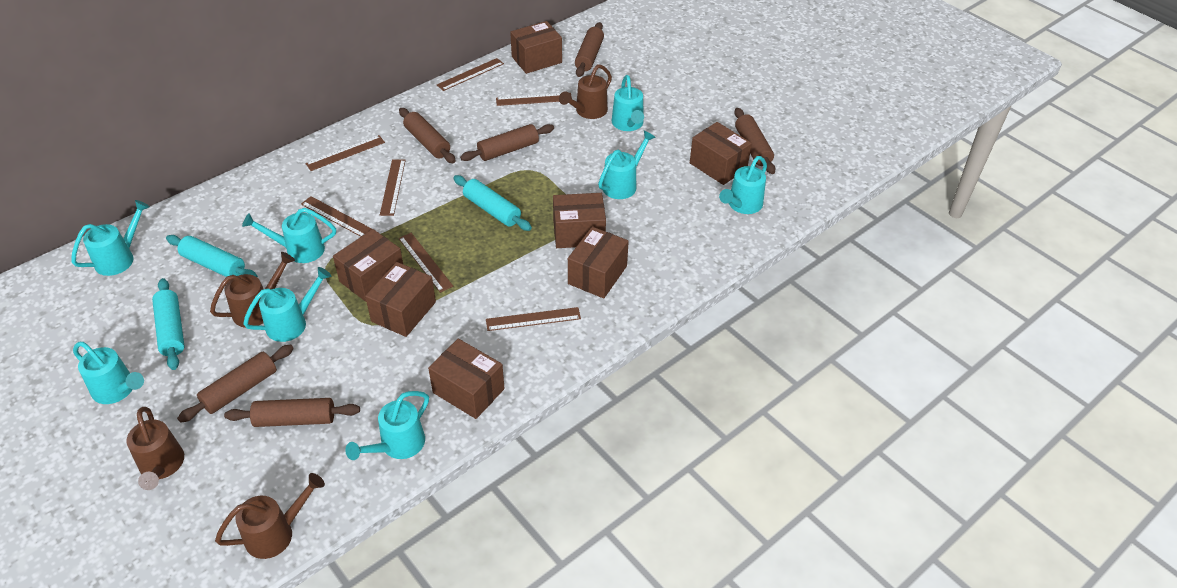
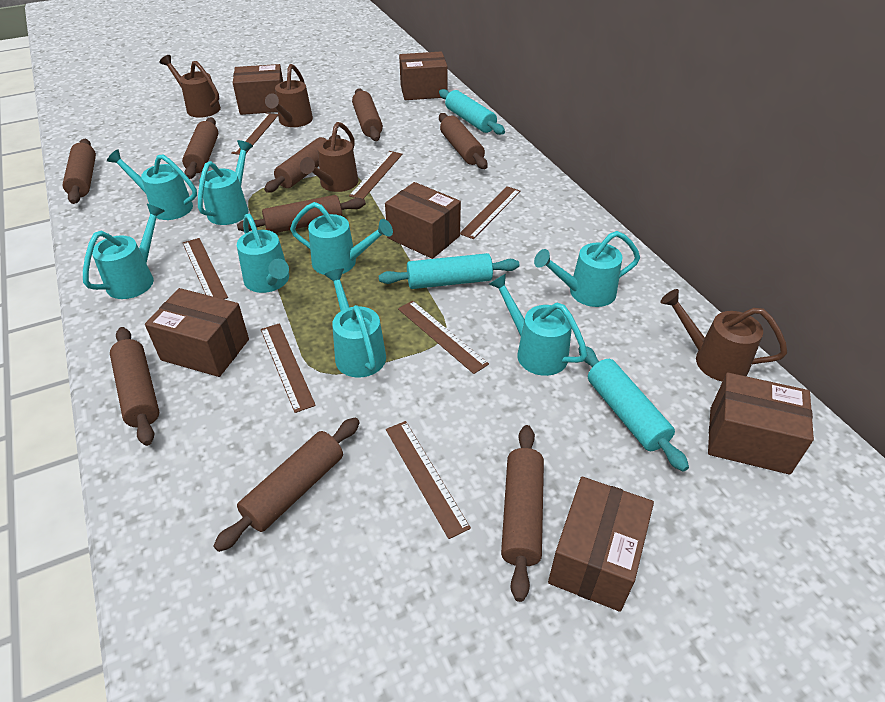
brown box: 7 -> 6
brown rolling pin: 6 -> 9

